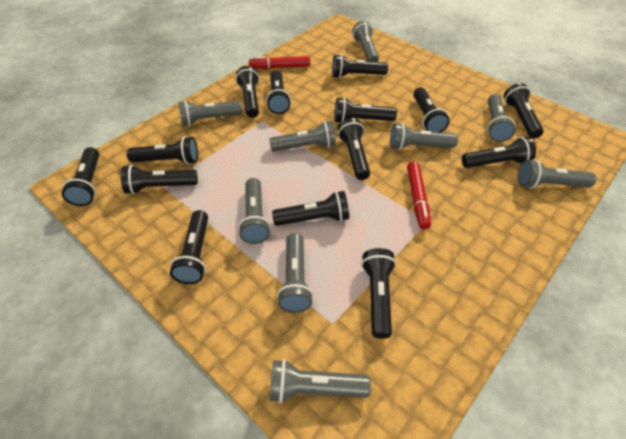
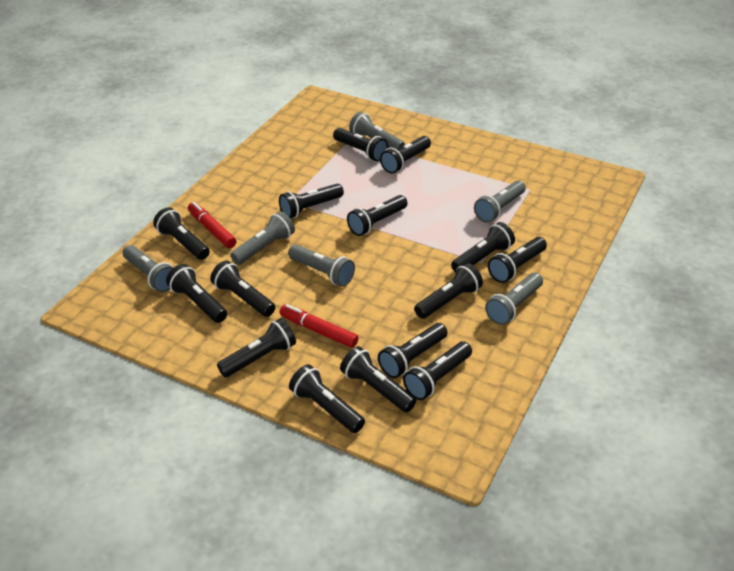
black flashlight: 14 -> 15
grey flashlight: 9 -> 6

